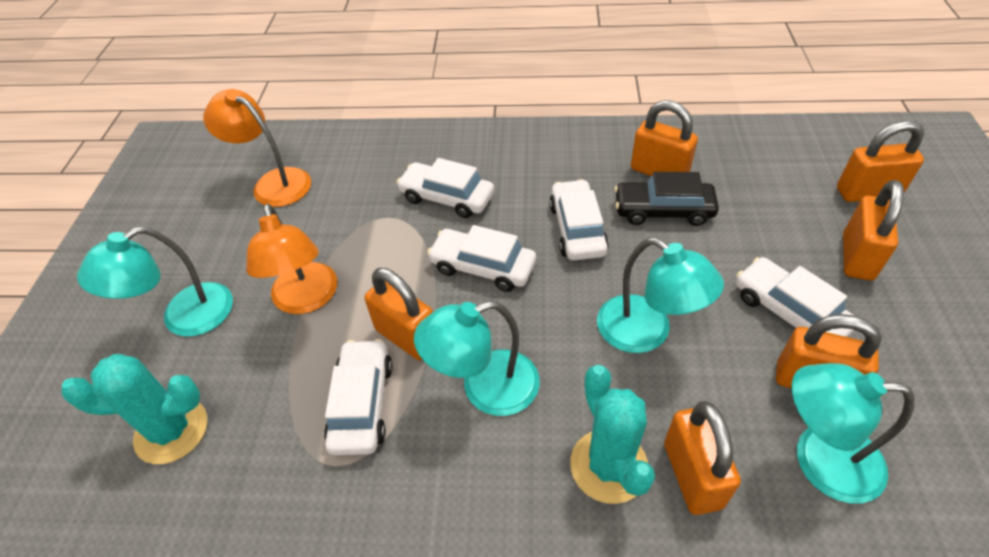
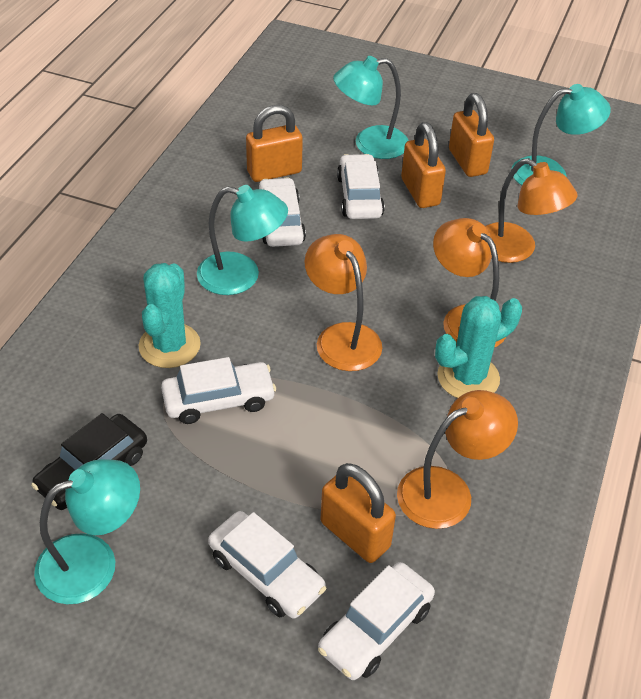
orange lamp: 2 -> 4
orange padlock: 6 -> 4

